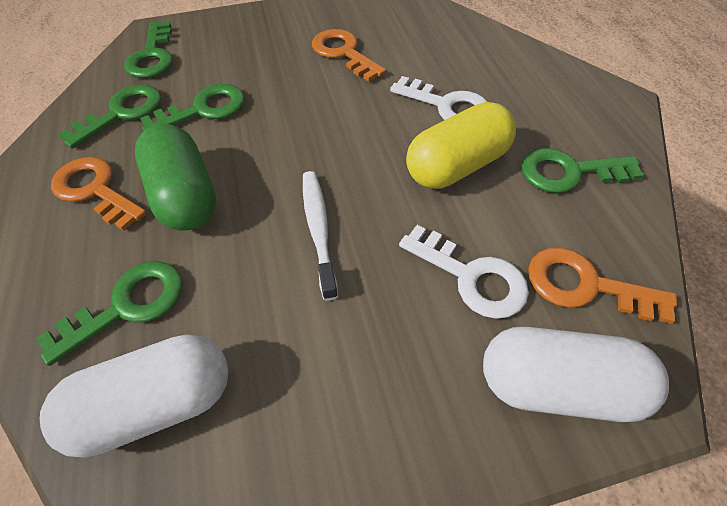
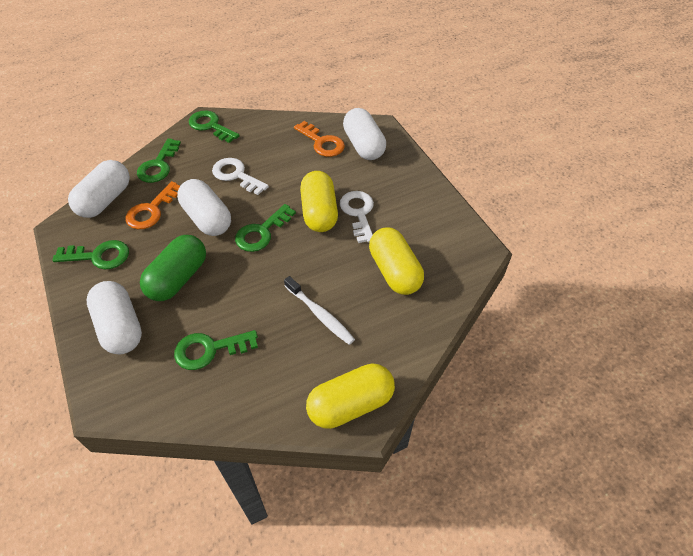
orange key: 3 -> 2
white capsule: 2 -> 4
yellow capsule: 1 -> 3

